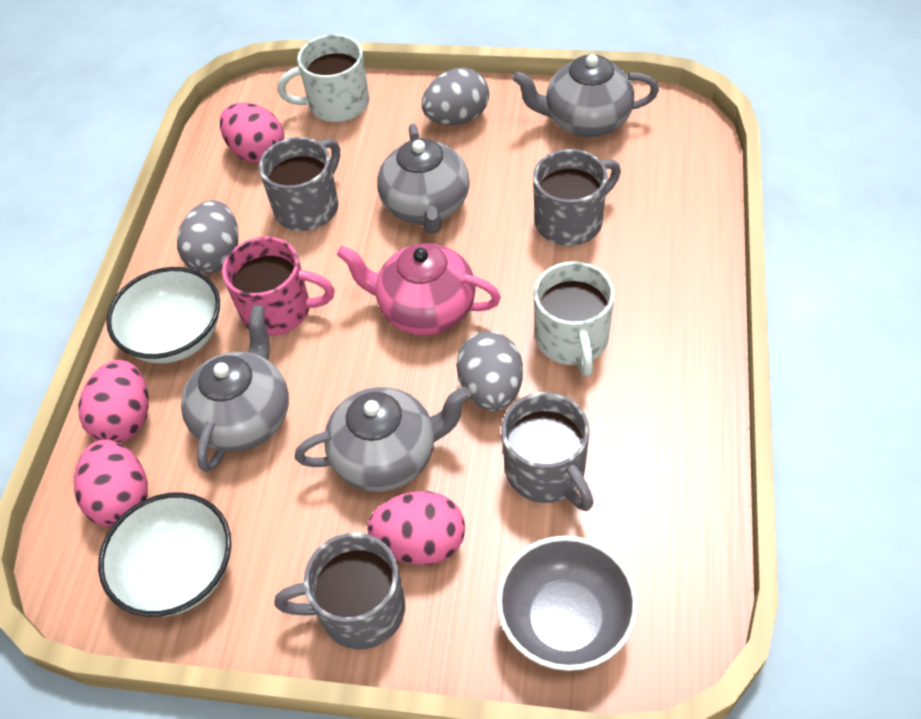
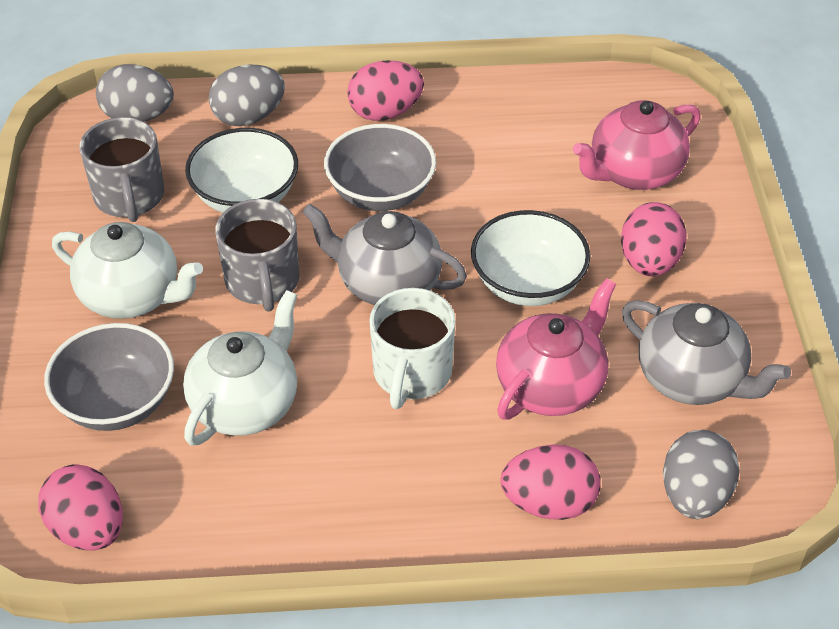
grey bowl: 1 -> 2
grey mug: 4 -> 2
grey teapot: 4 -> 2
pink mug: 1 -> 0
pink teapot: 1 -> 2
white mug: 2 -> 1
white teapot: 0 -> 2

